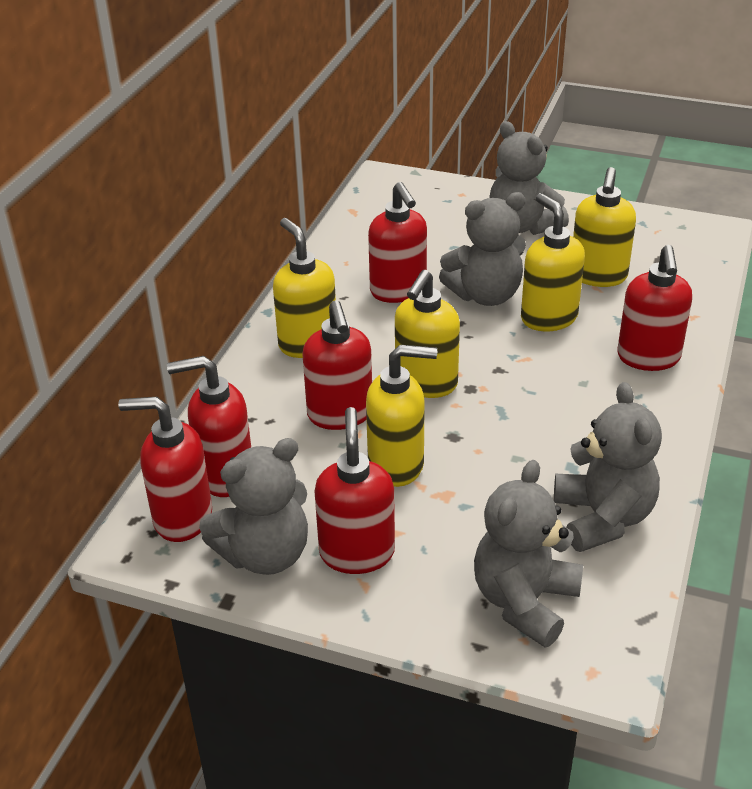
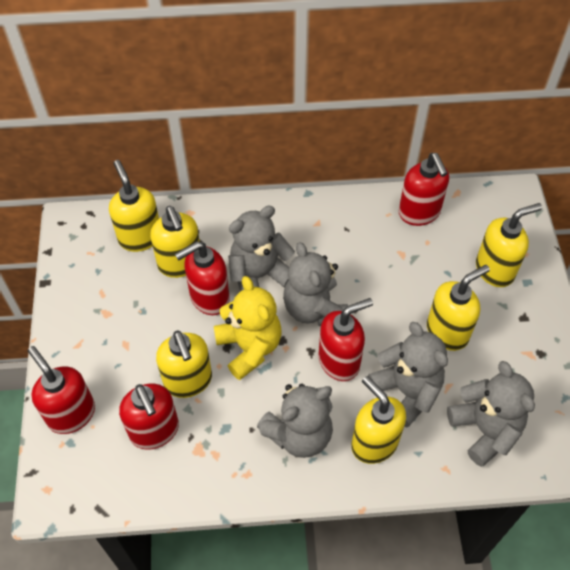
red soap dispenser: 6 -> 5
yellow soap dispenser: 5 -> 6
yellow teddy bear: 0 -> 1

